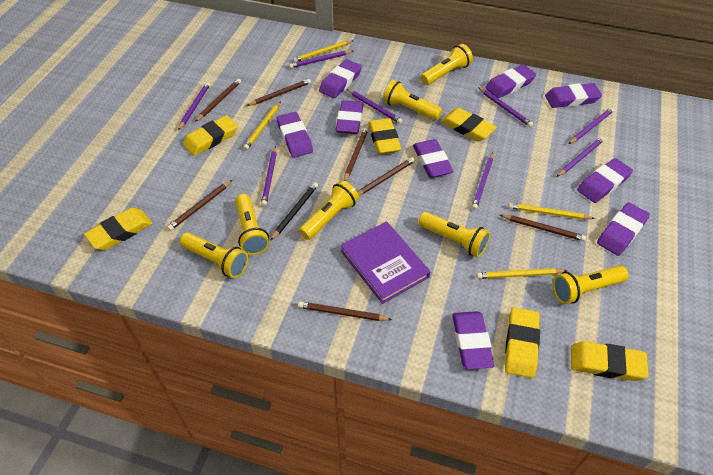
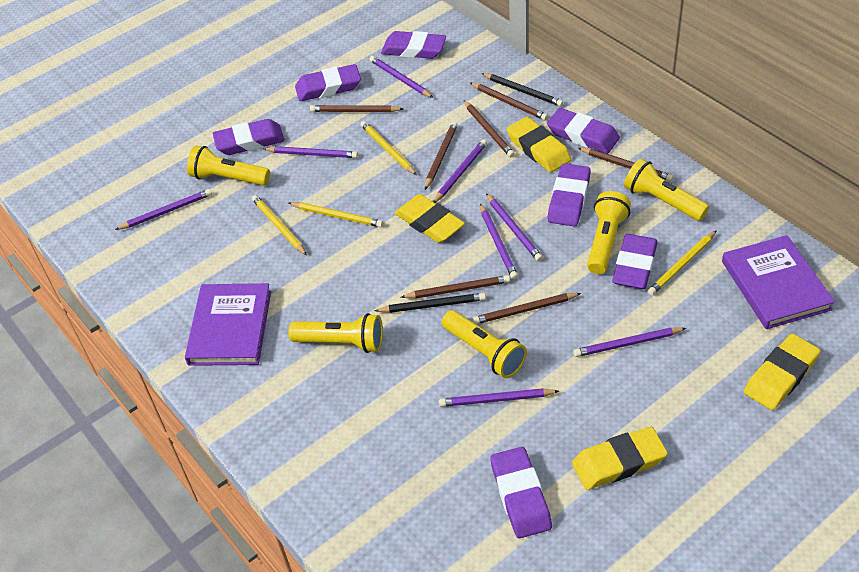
black pencil: 1 -> 2
purple book: 1 -> 2
purple eraser: 9 -> 7
yellow eraser: 6 -> 4
yellow flashlight: 7 -> 5

